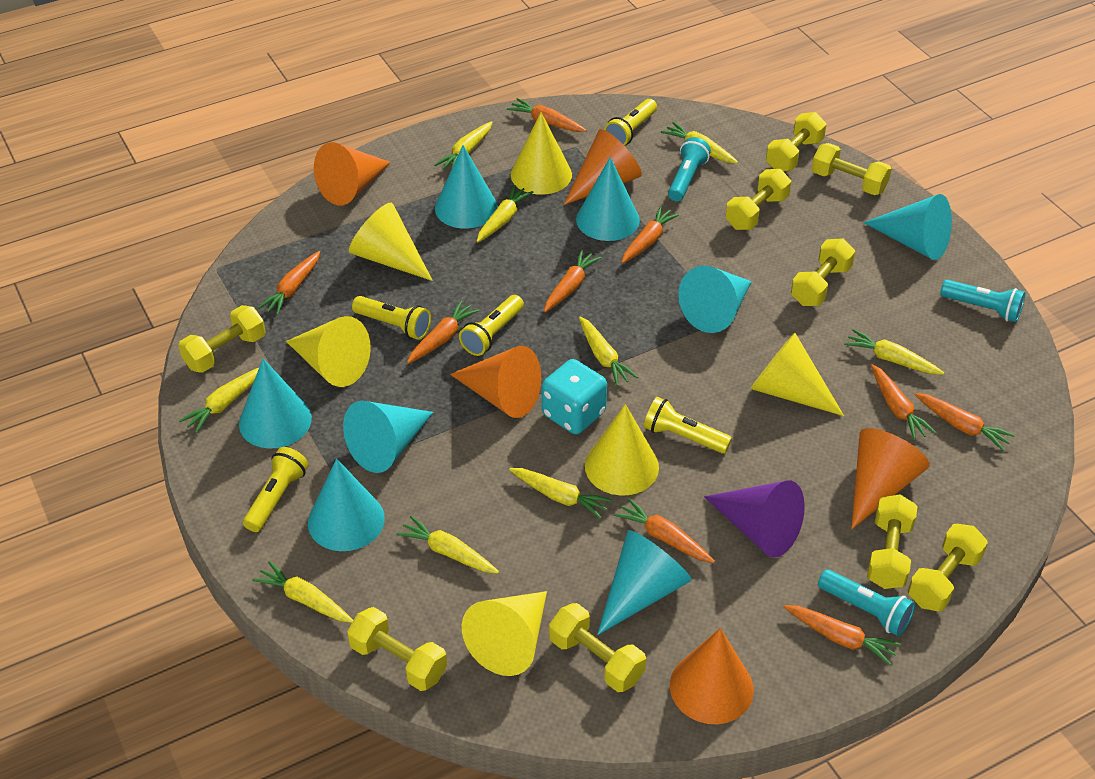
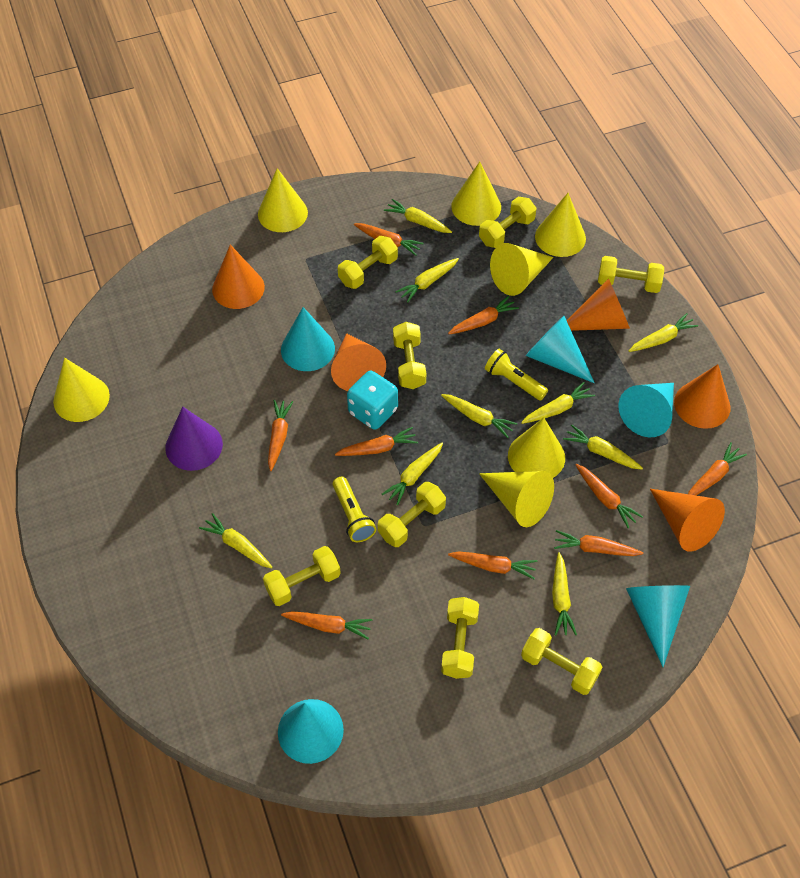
turquoise cone: 8 -> 5
turquoise flashlight: 3 -> 0
yellow cone: 6 -> 7
yellow dumbbell: 9 -> 8
yellow flashlight: 5 -> 2

